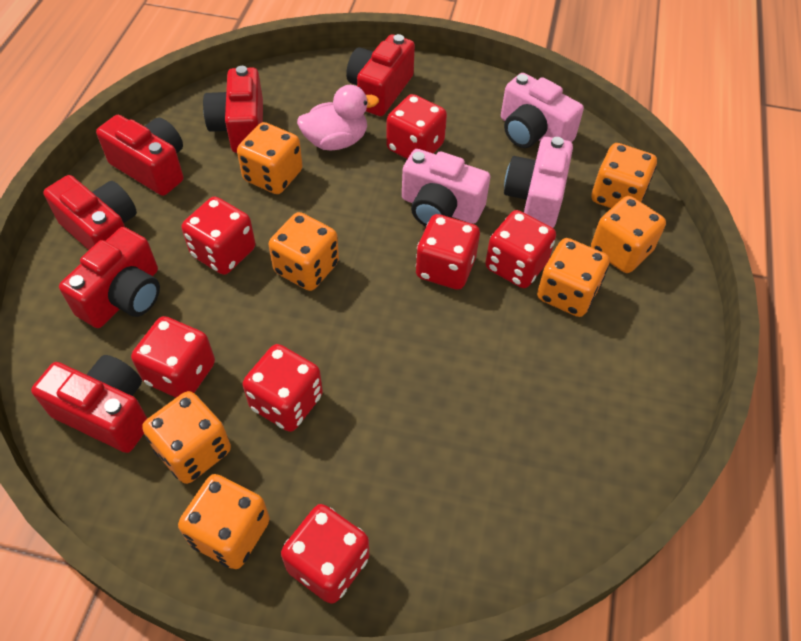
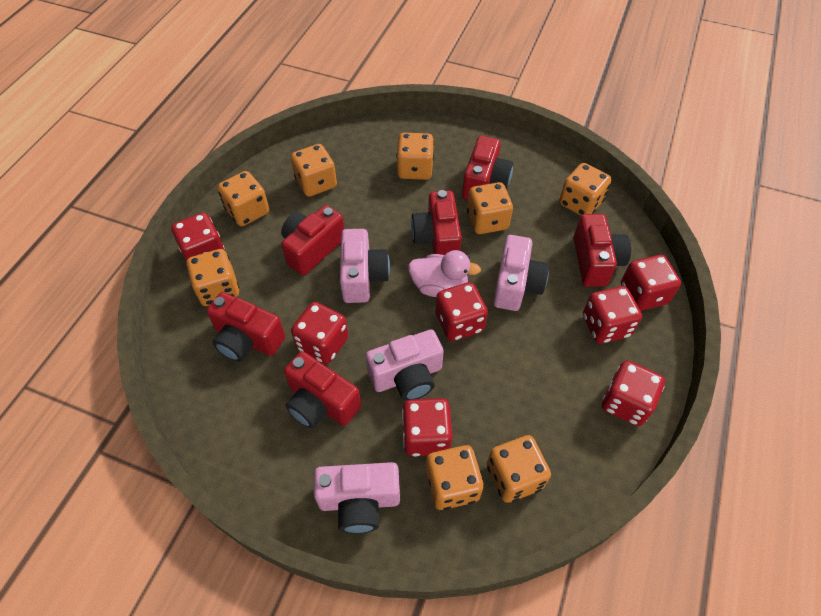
orange dice: 7 -> 8
pink camera: 3 -> 4

